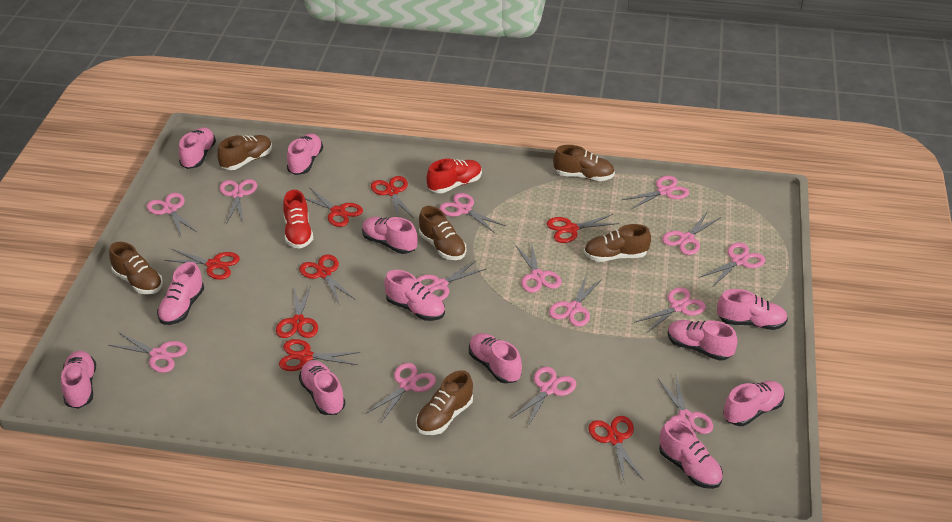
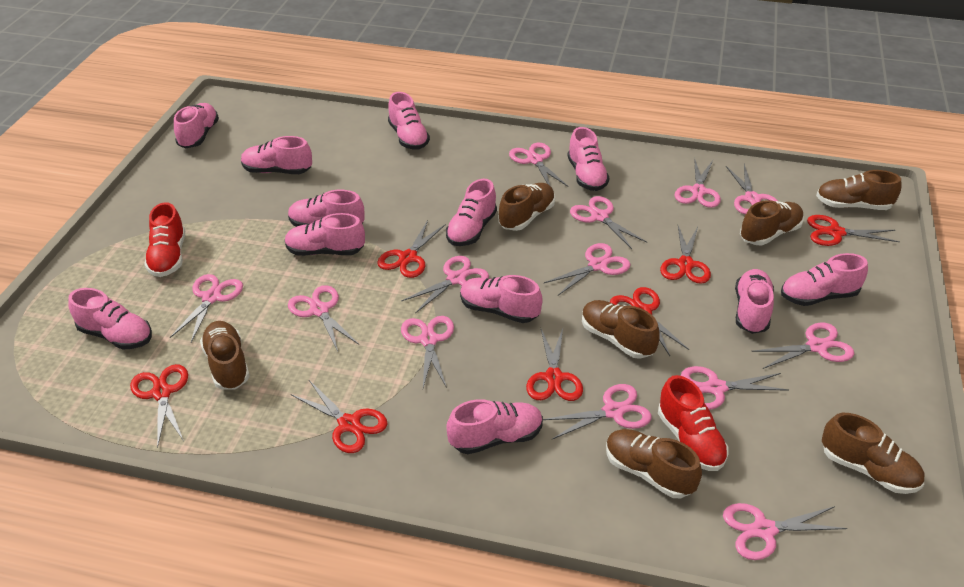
brown shoe: 6 -> 7
pink scissors: 14 -> 13
red scissors: 8 -> 7

